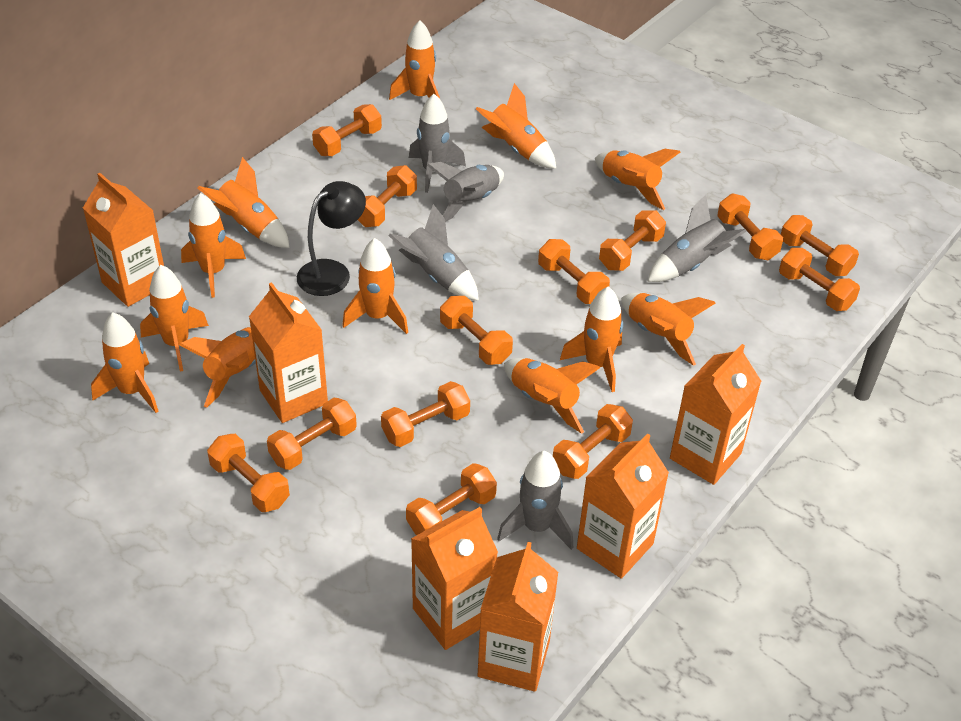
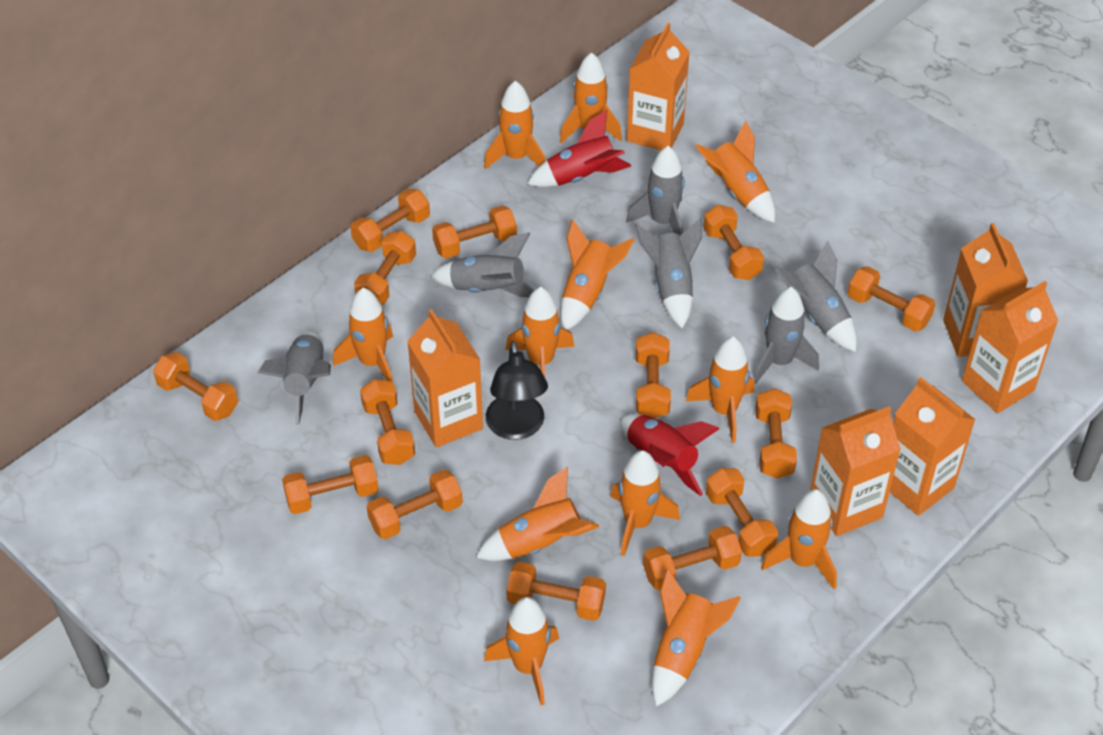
grey rocket: 5 -> 6
orange dumbbell: 13 -> 14
red rocket: 0 -> 2

